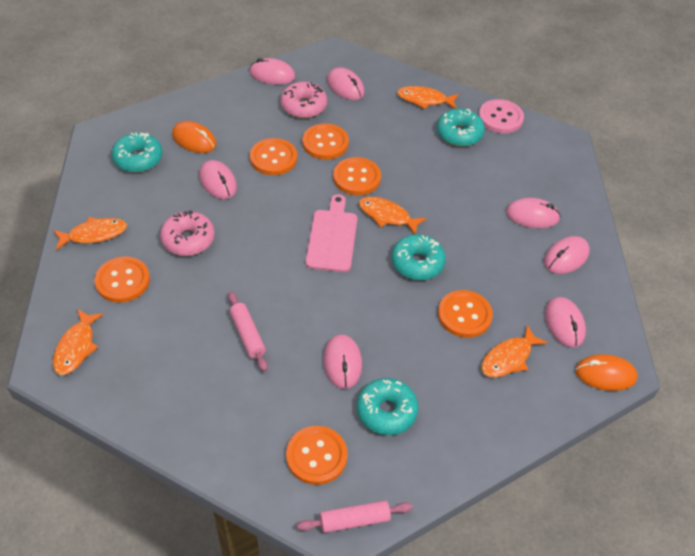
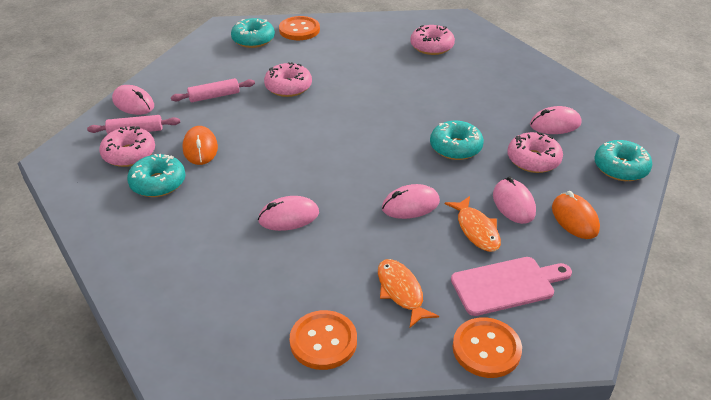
orange button: 6 -> 3
orange fish: 5 -> 2
pink button: 1 -> 0
pink donut: 2 -> 4
pink mouse: 7 -> 5

